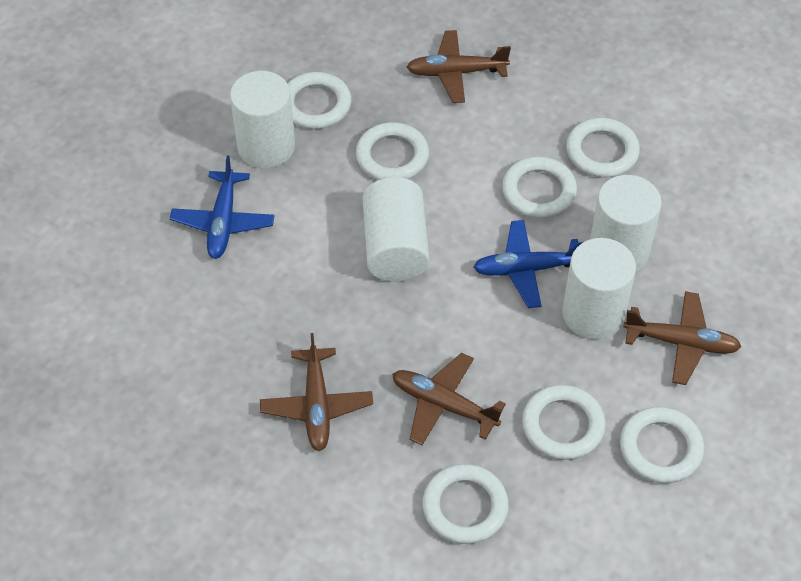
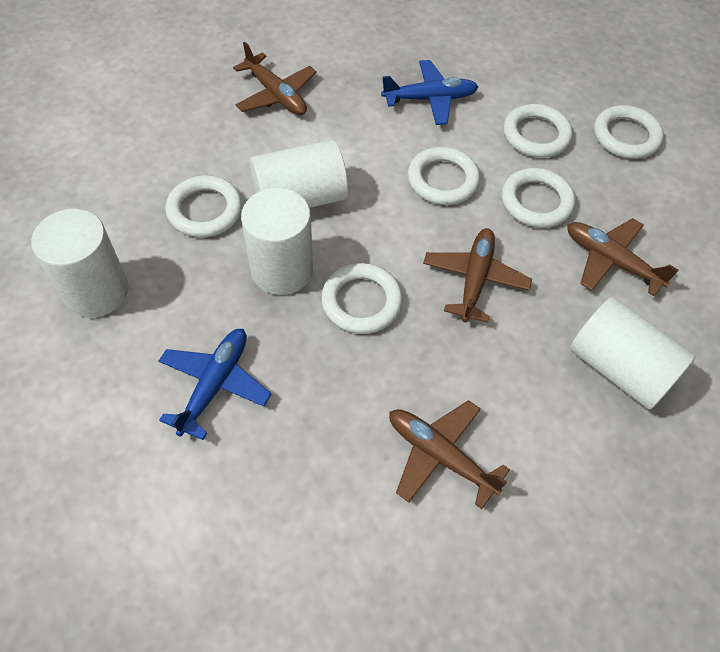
white ring: 7 -> 6

